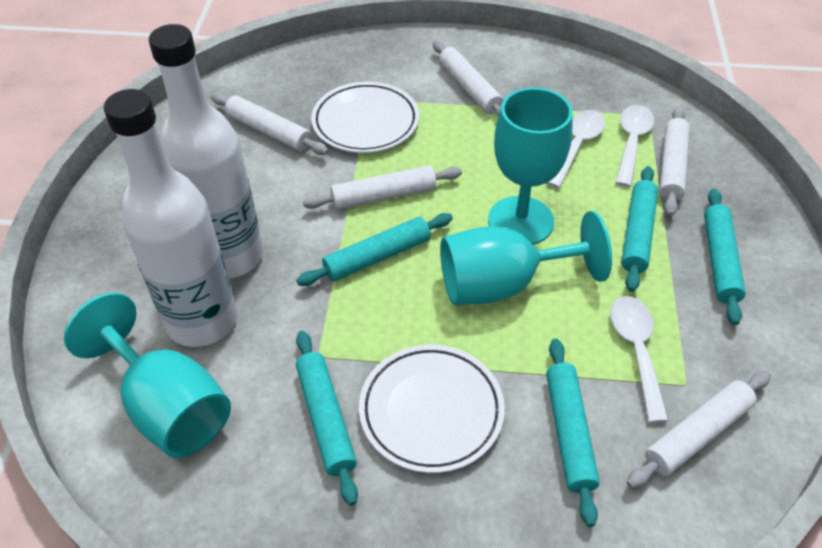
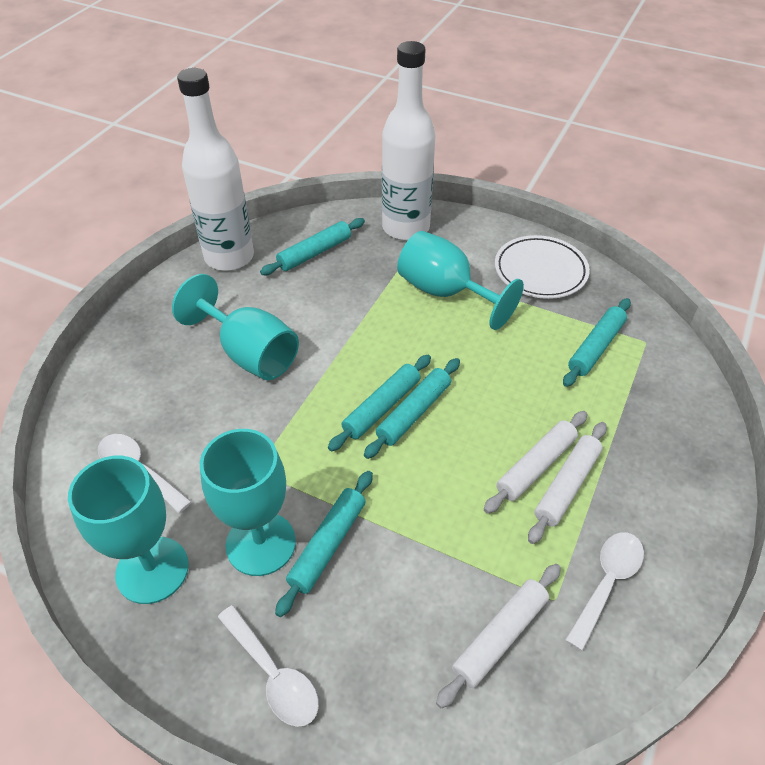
turquoise goblet: 3 -> 4
white plate: 2 -> 1
white rolling pin: 5 -> 3

